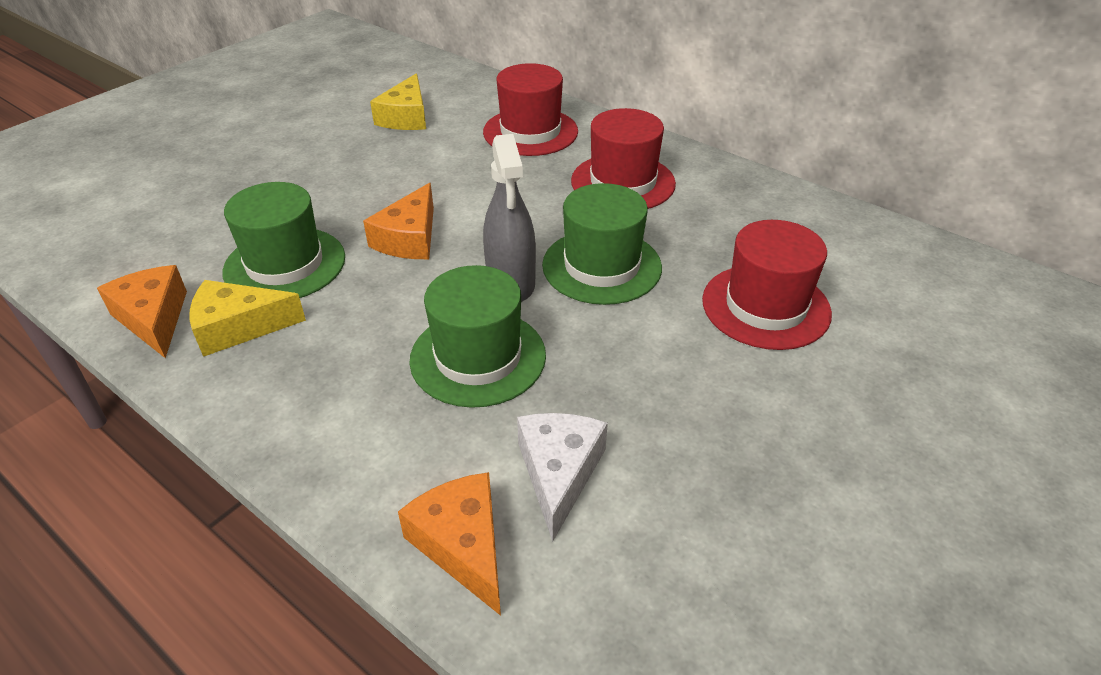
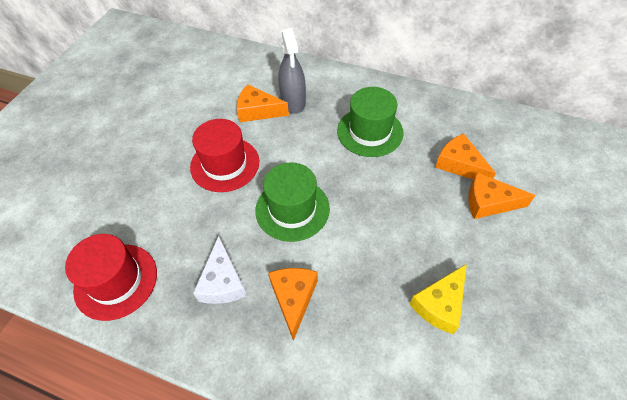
green hat: 3 -> 2
orange cheese: 3 -> 4
red hat: 3 -> 2
yellow cheese: 2 -> 1

